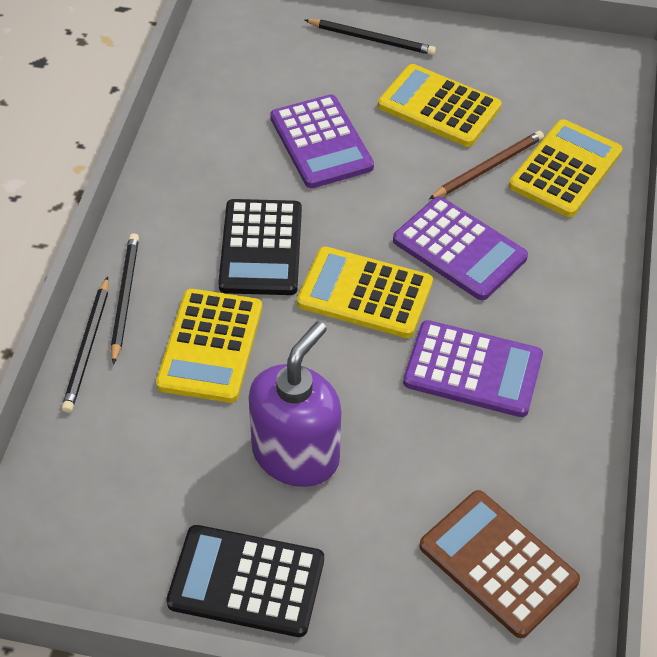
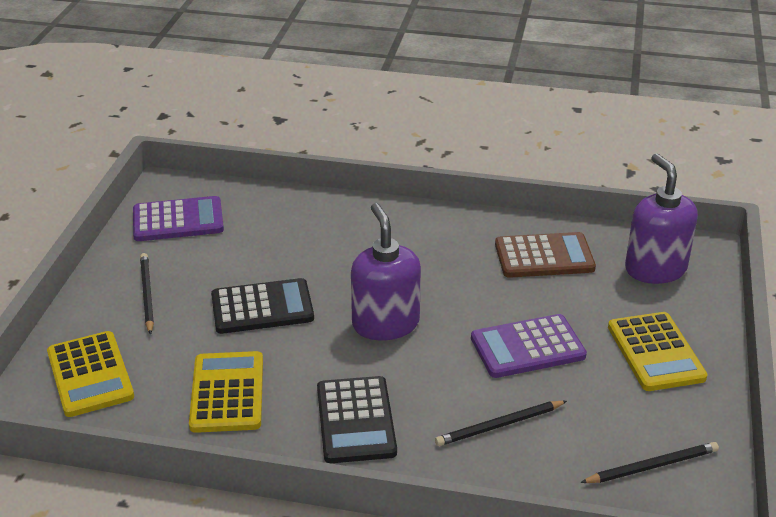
brown pencil: 1 -> 0
purple calculator: 3 -> 2
purple soap dispenser: 1 -> 2
yellow calculator: 4 -> 3

